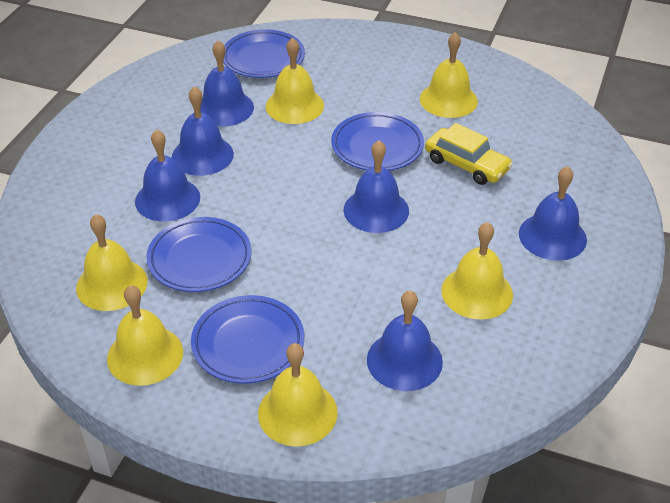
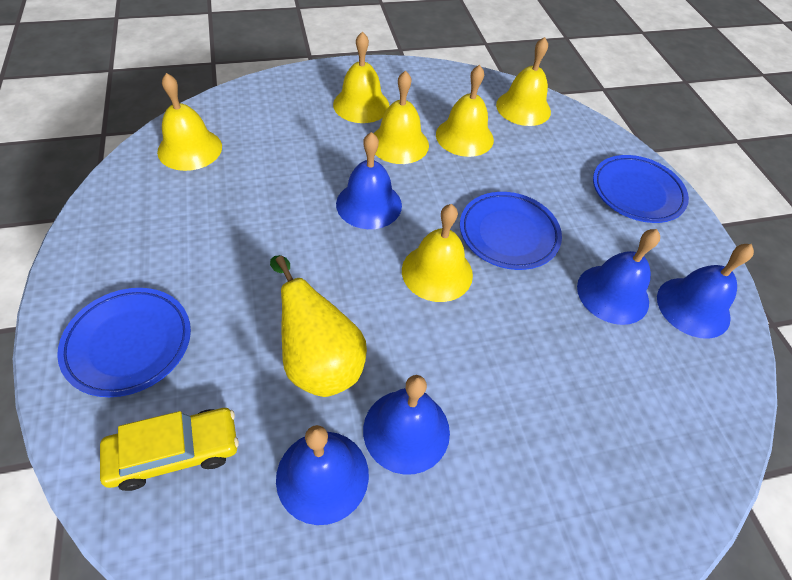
blue bell: 6 -> 5
blue plate: 4 -> 3
yellow pear: 0 -> 1

